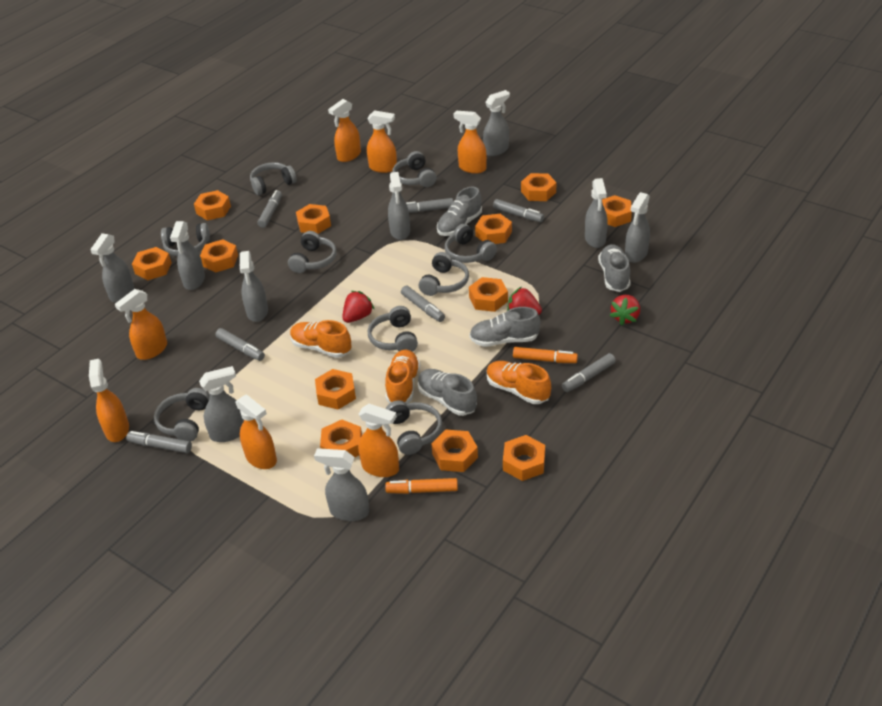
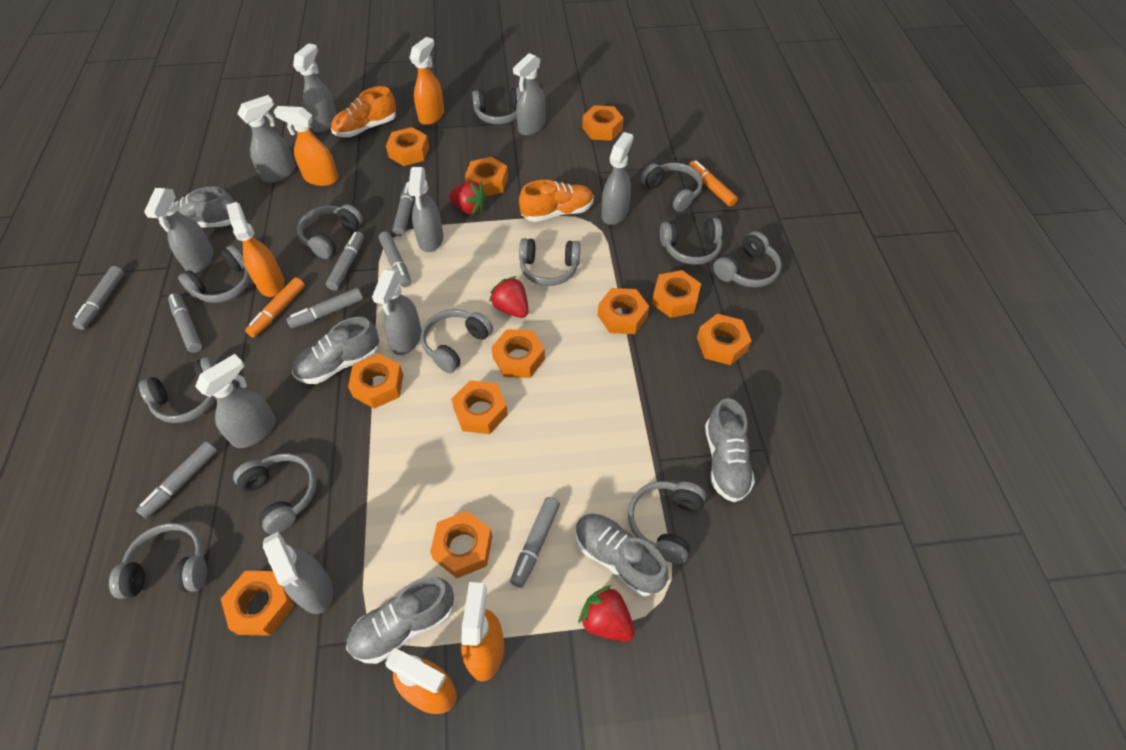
grey headphones: 9 -> 12
grey marker: 7 -> 8
grey shoe: 4 -> 5
orange nut: 12 -> 11
orange shoe: 3 -> 2
orange spray bottle: 7 -> 5

